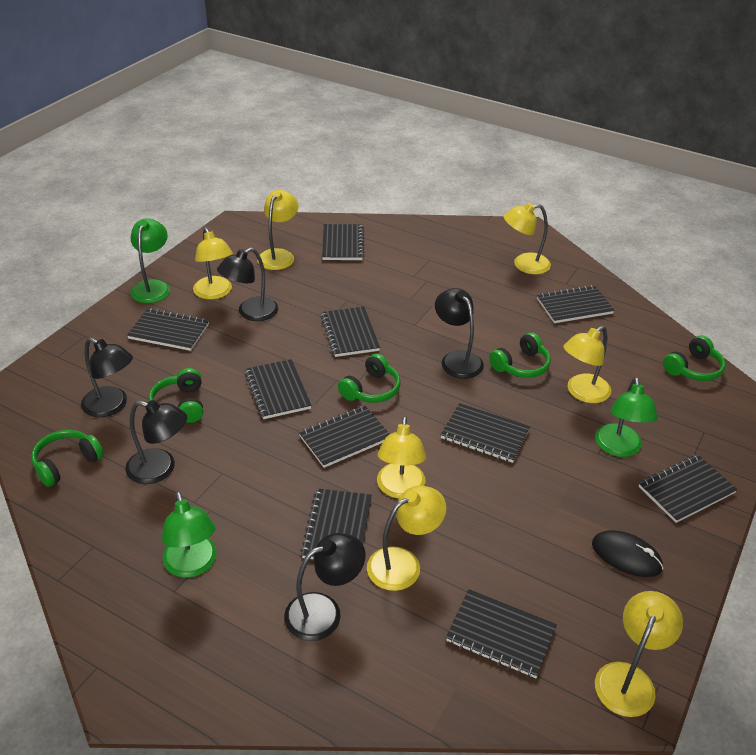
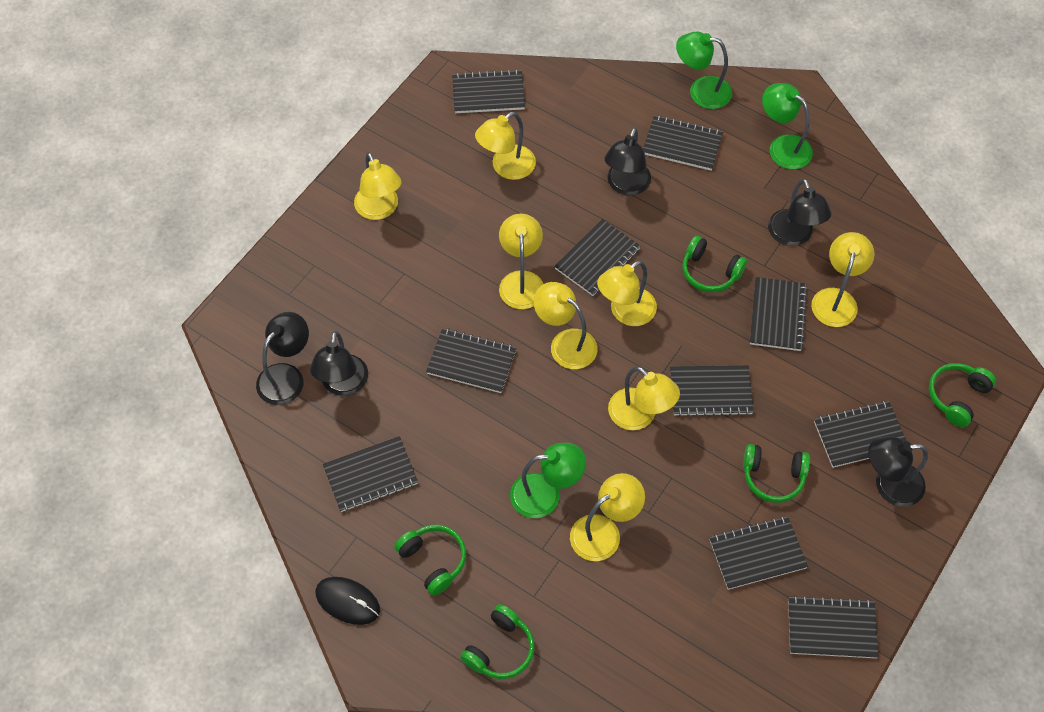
yellow lamp: 7 -> 8

